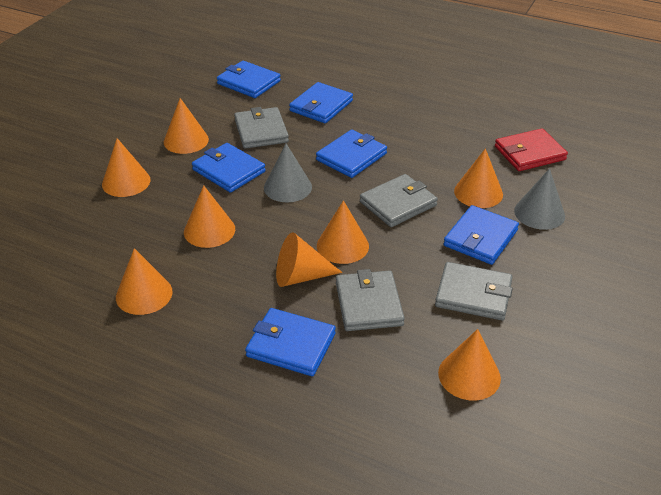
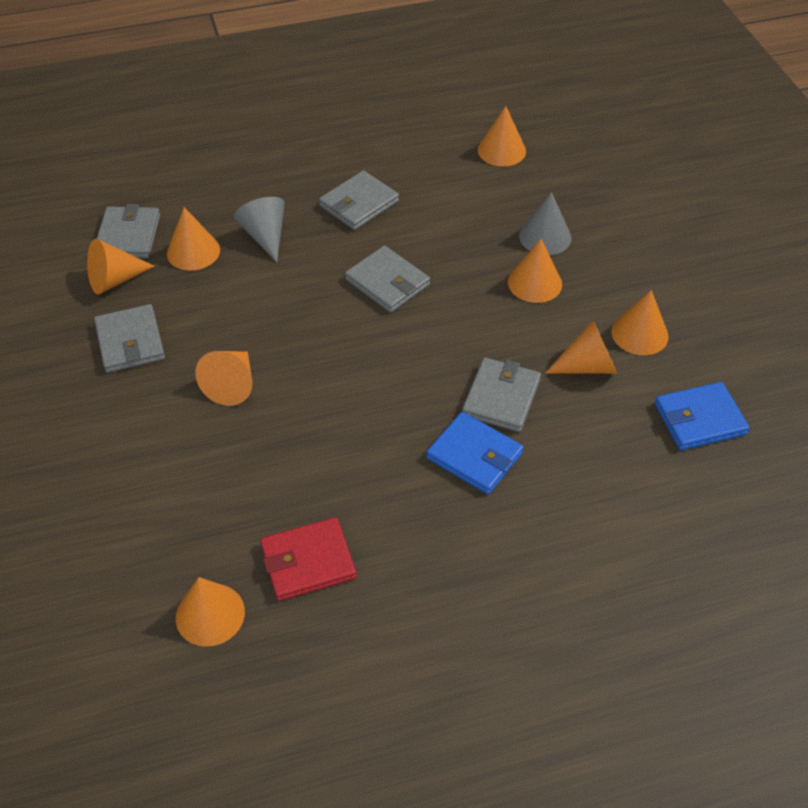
blue wallet: 6 -> 2
grey wallet: 4 -> 5

